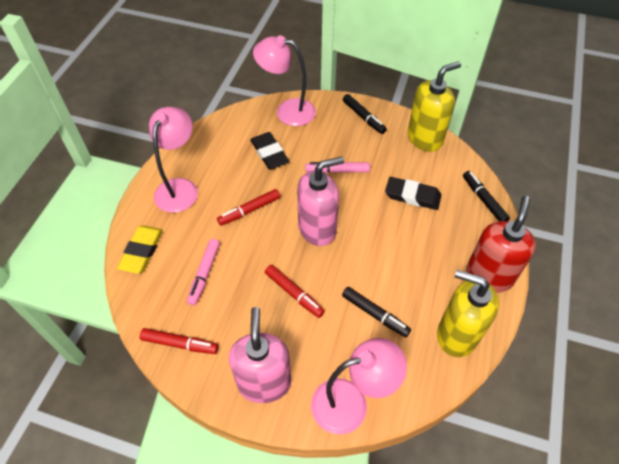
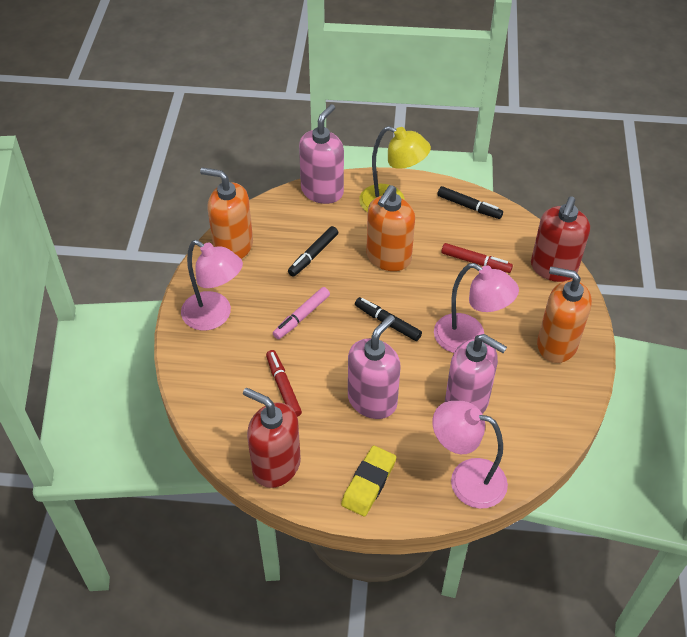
black eraser: 2 -> 0
orange soap dispenser: 0 -> 3
pink marker: 2 -> 1
pink soap dispenser: 2 -> 3
red marker: 3 -> 2
red soap dispenser: 1 -> 2
yellow lamp: 0 -> 1
yellow soap dispenser: 2 -> 0

